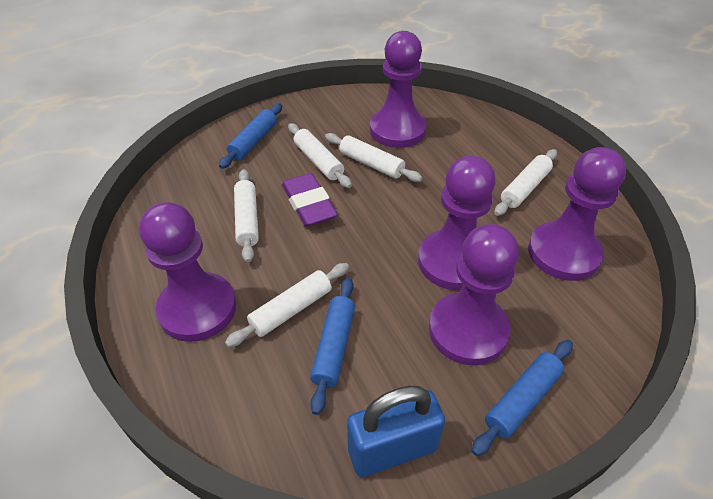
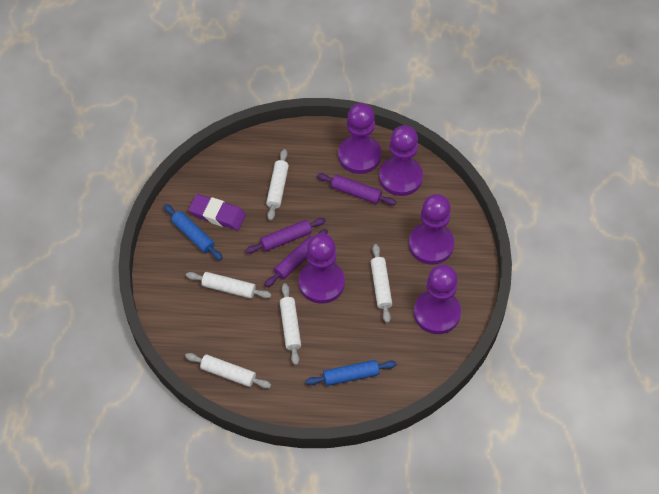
blue padlock: 1 -> 0
blue rolling pin: 3 -> 2
purple rolling pin: 0 -> 3

